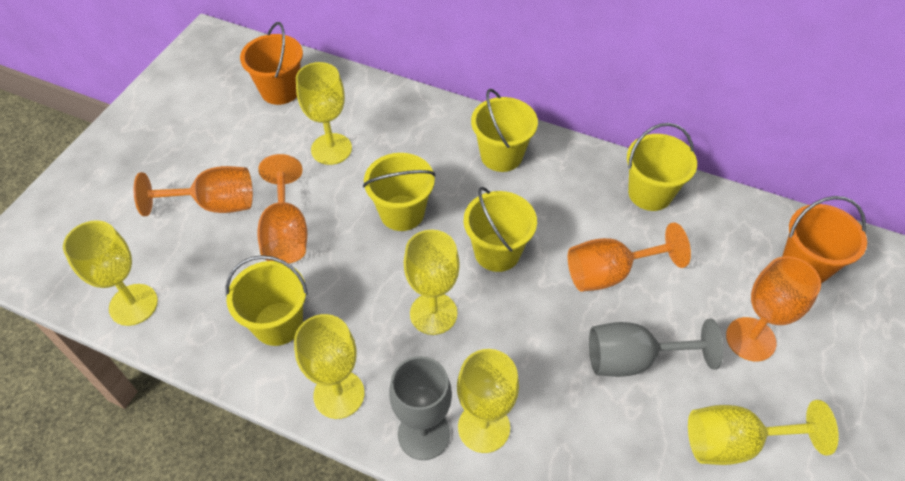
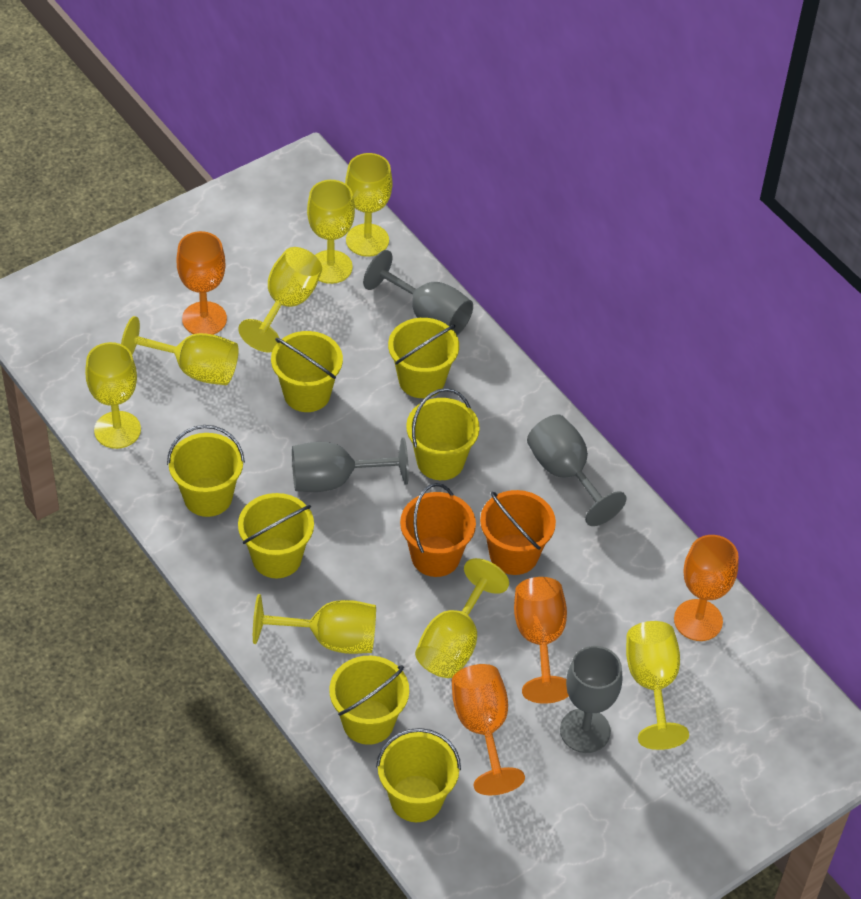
grey goblet: 2 -> 4
yellow bucket: 5 -> 7
yellow goblet: 6 -> 8

